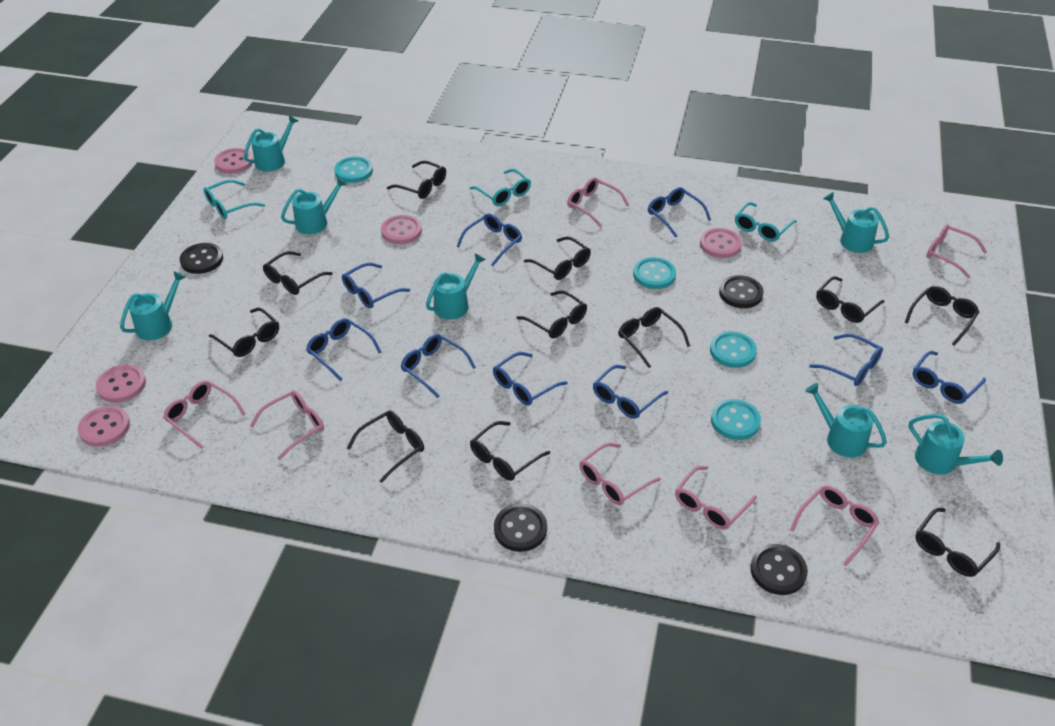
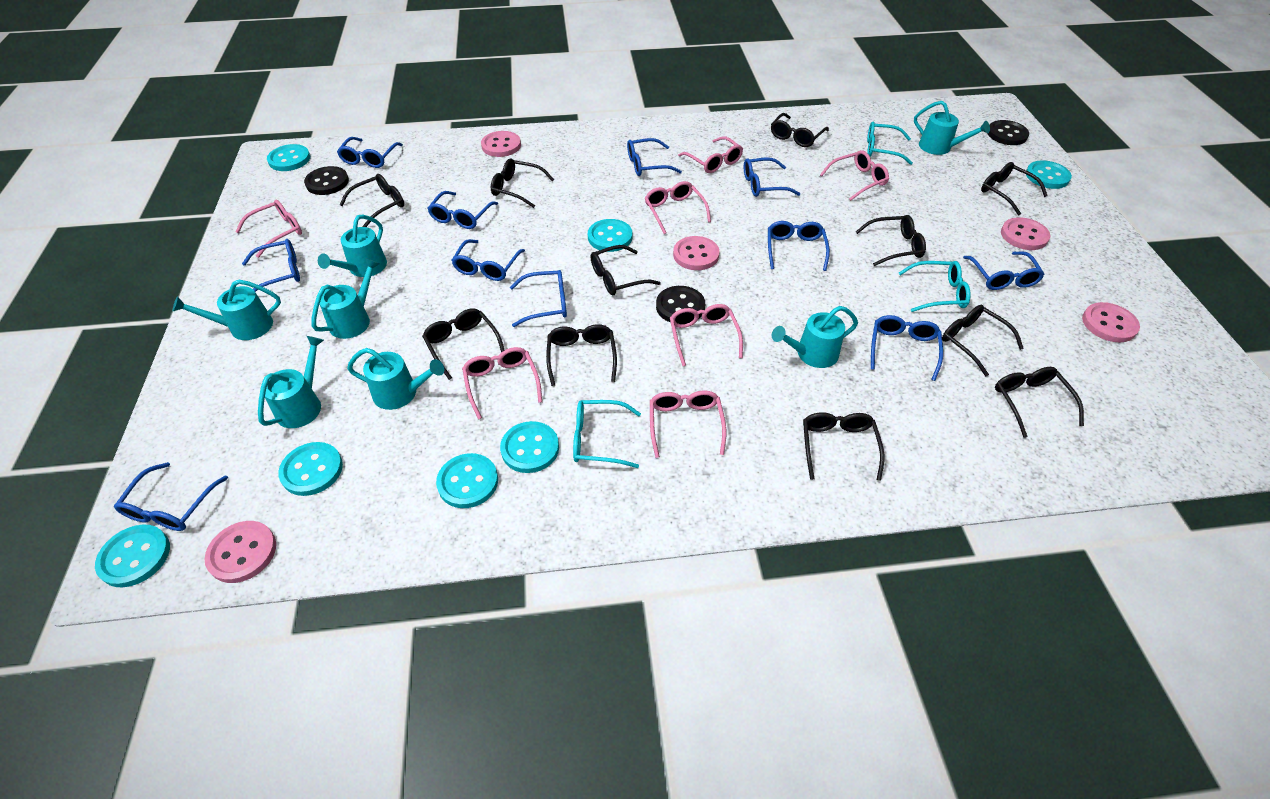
black button: 4 -> 3
blue glasses: 9 -> 11
turquoise button: 4 -> 7

